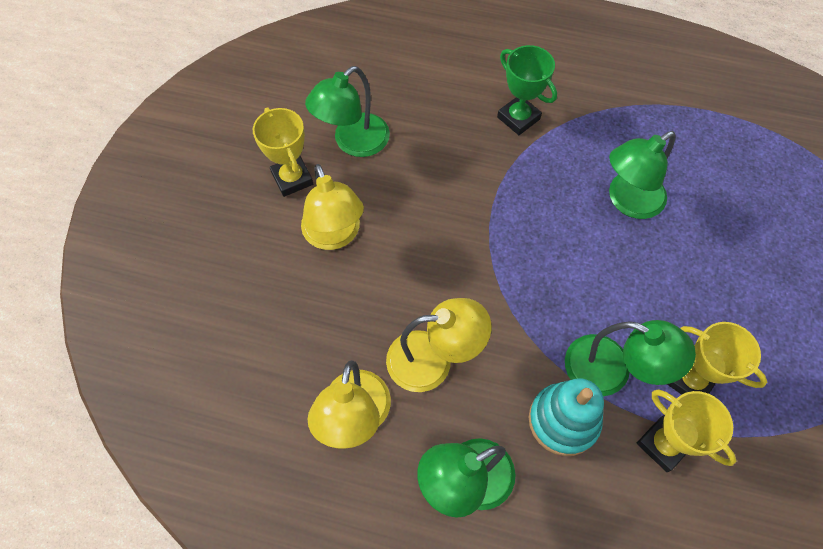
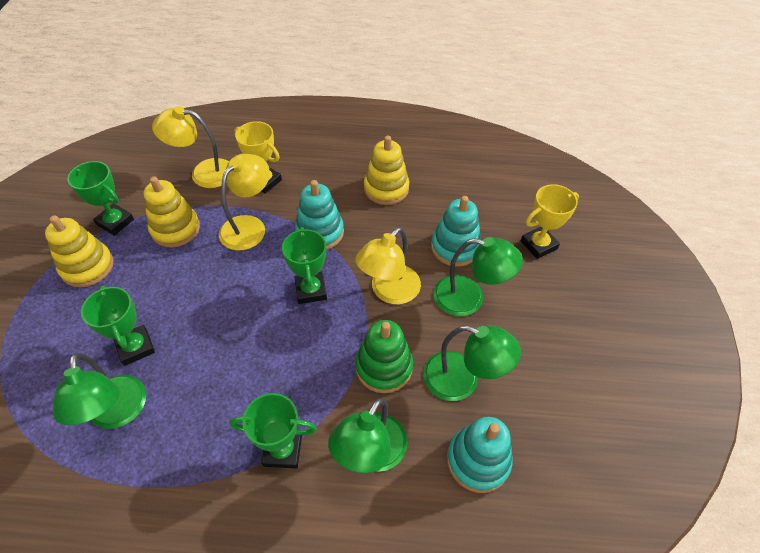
green stacking toy: 0 -> 1
green trophy: 1 -> 4
turquoise stacking toy: 1 -> 3
yellow stacking toy: 0 -> 3
yellow trophy: 3 -> 2

